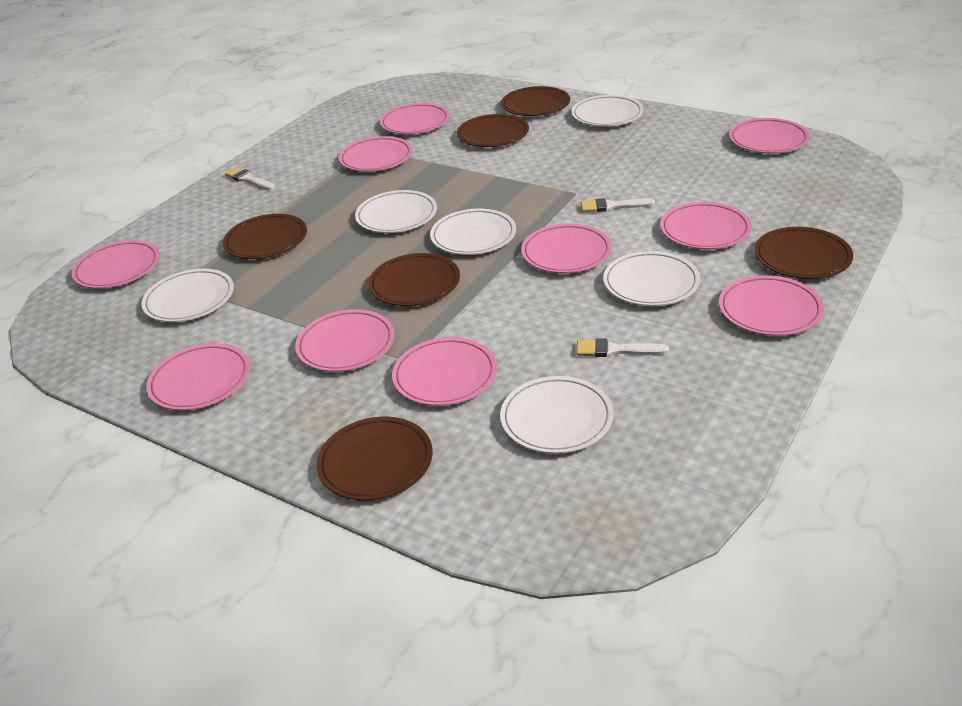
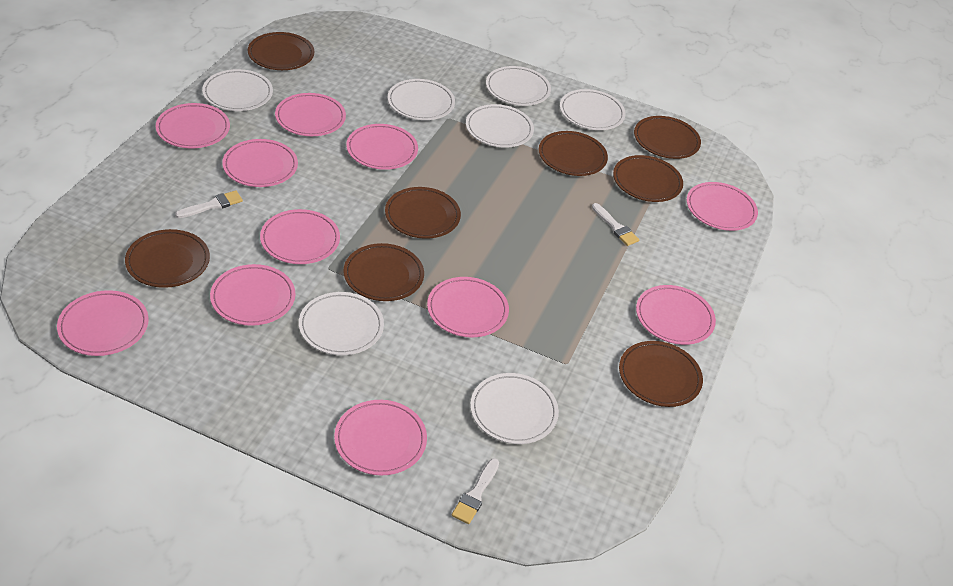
brown plate: 6 -> 8
pink plate: 10 -> 11
white plate: 6 -> 7

